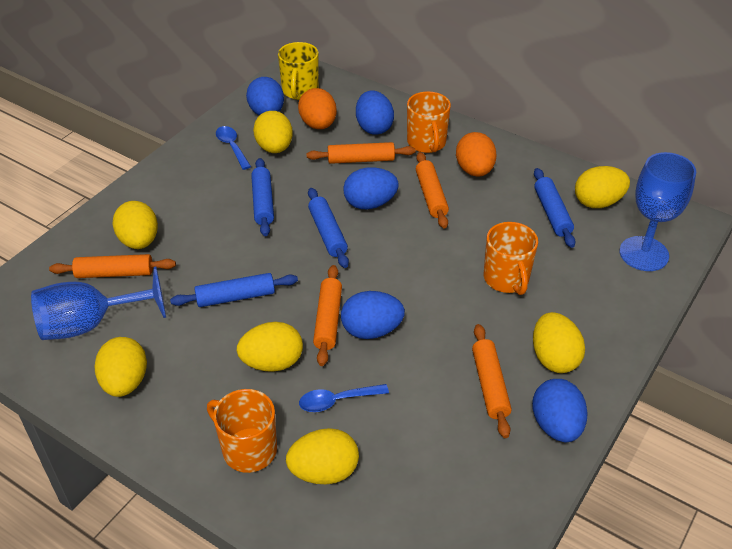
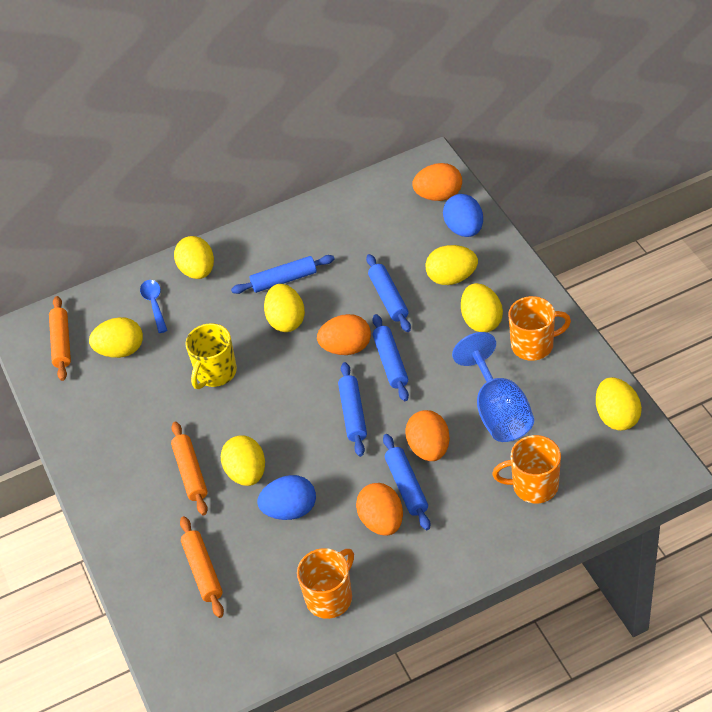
blue egg: 5 -> 2
blue goblet: 2 -> 1
blue rolling pin: 4 -> 5
blue spoon: 2 -> 1
orange egg: 2 -> 4
orange rolling pin: 5 -> 3

